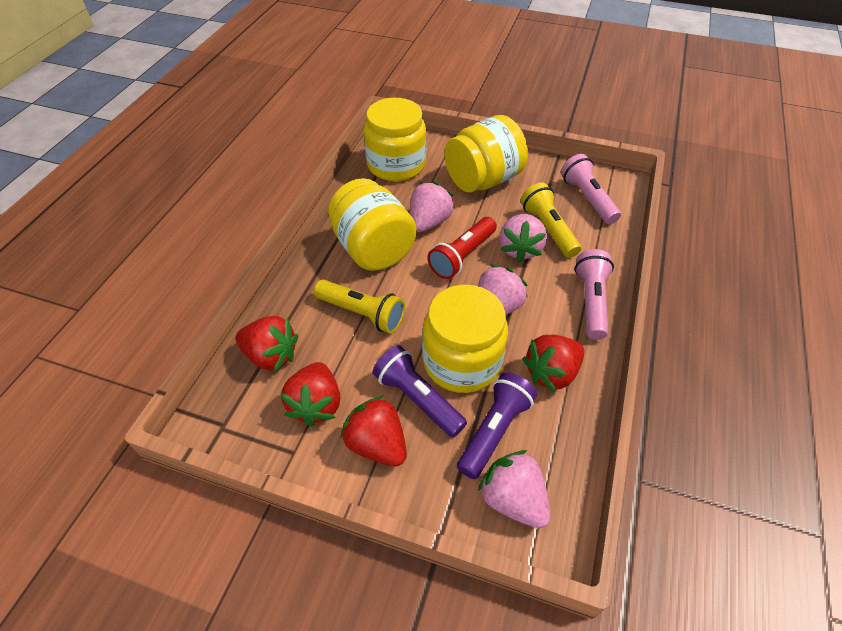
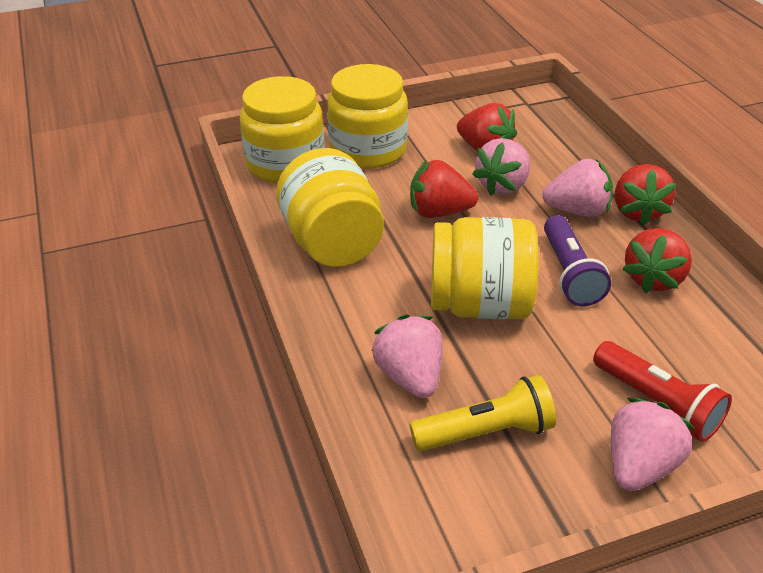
pink flashlight: 2 -> 0
purple flashlight: 2 -> 1
yellow flashlight: 2 -> 1

